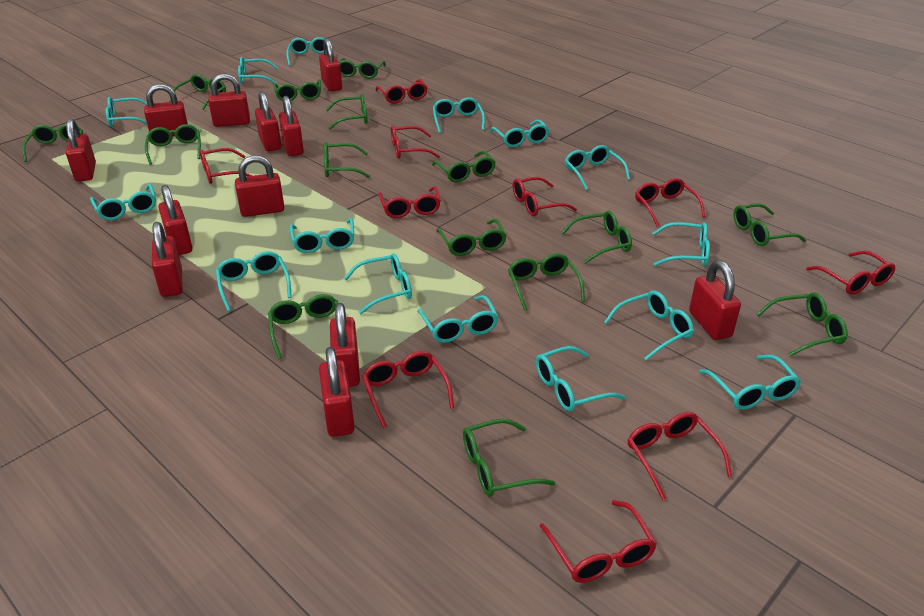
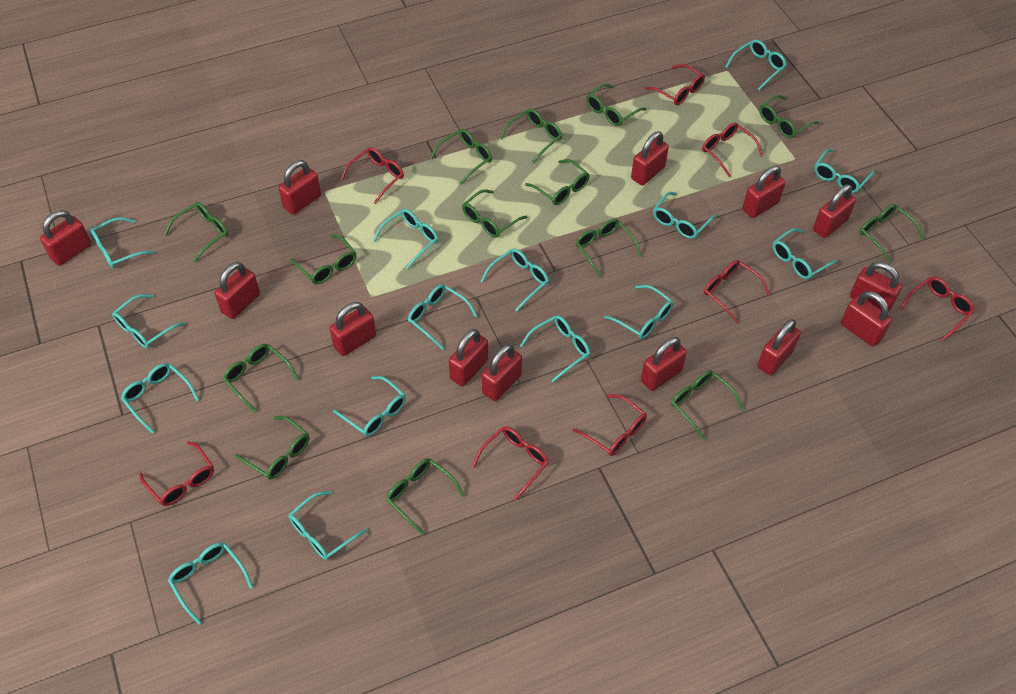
green glasses: 15 -> 14
red glasses: 10 -> 8
red padlock: 12 -> 13

